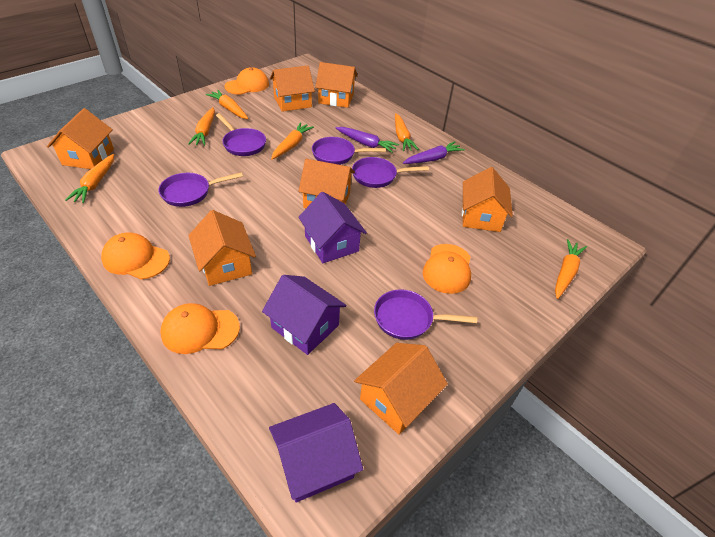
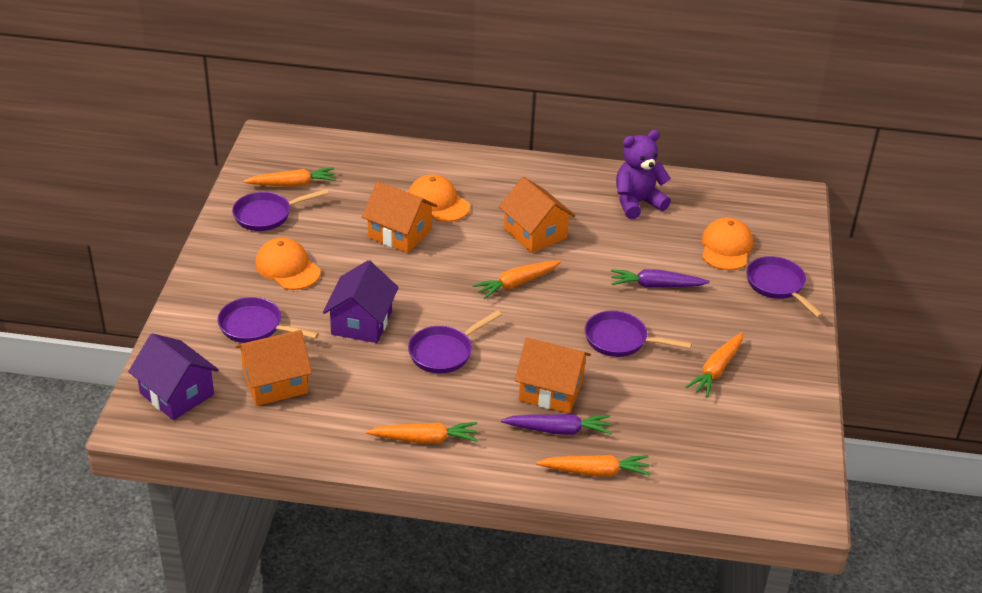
orange cap: 4 -> 3
orange carrot: 6 -> 5
orange house: 7 -> 4
purple house: 3 -> 2
purple teddy bear: 0 -> 1

